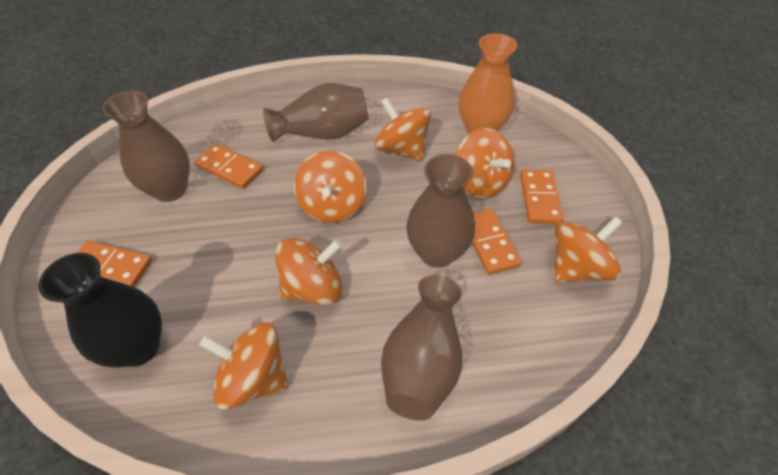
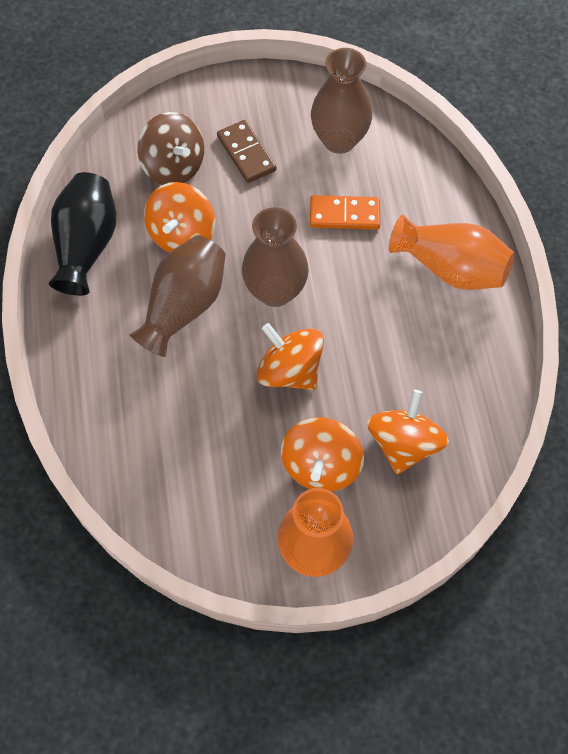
brown domino: 0 -> 1
brown spinning top: 0 -> 1
brown vase: 4 -> 3
orange domino: 4 -> 1
orange spinning top: 6 -> 4
orange vase: 1 -> 2

